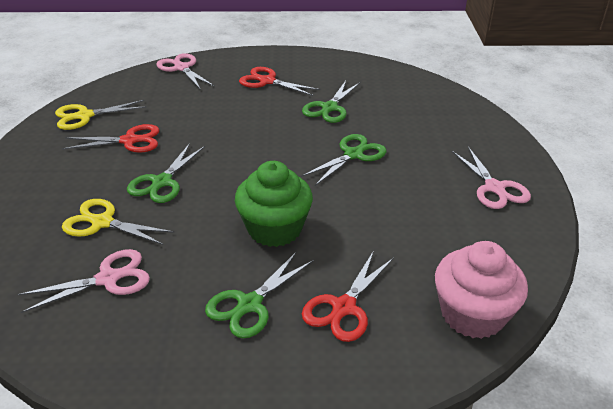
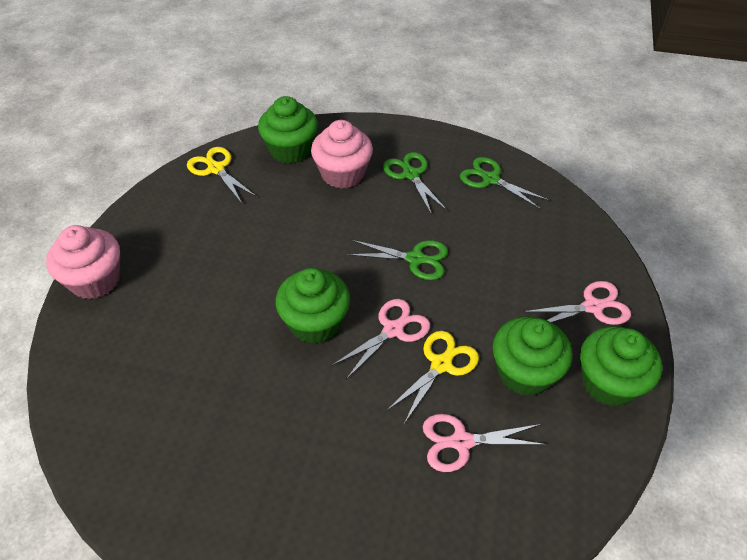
green cupcake: 1 -> 4
green scissors: 4 -> 3
pink cupcake: 1 -> 2
red scissors: 3 -> 0

